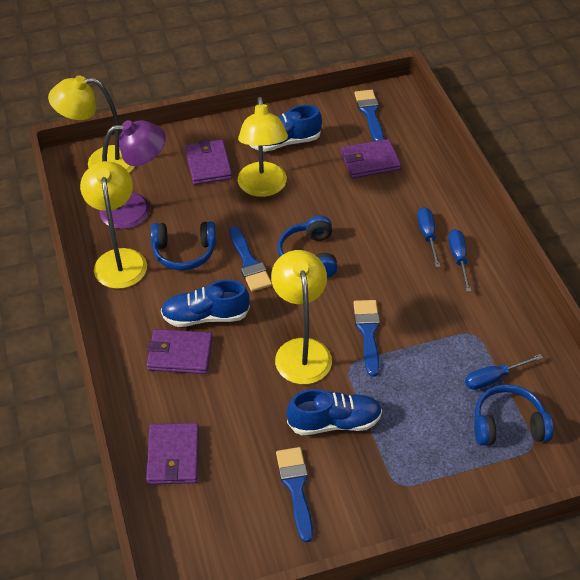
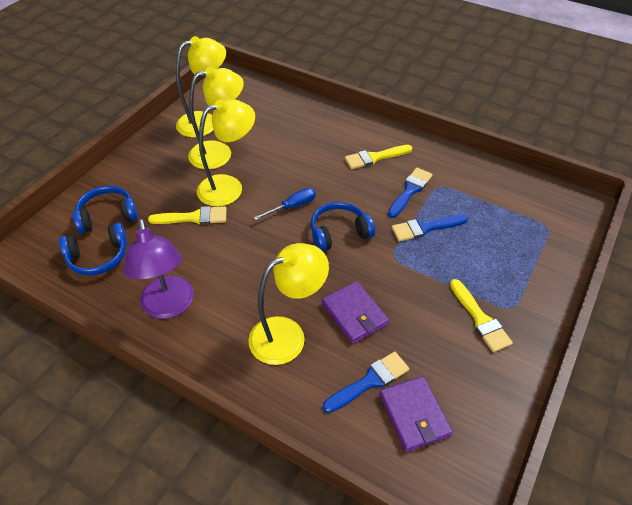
blue brush: 4 -> 3
blue screwdriver: 3 -> 1
blue shoe: 3 -> 0
purple wallet: 4 -> 2
yellow brush: 0 -> 3

